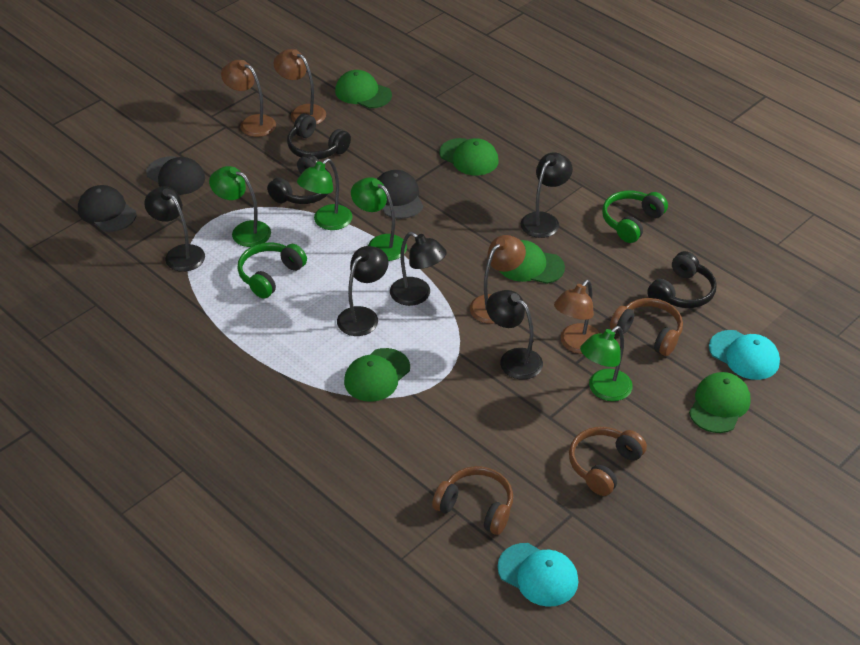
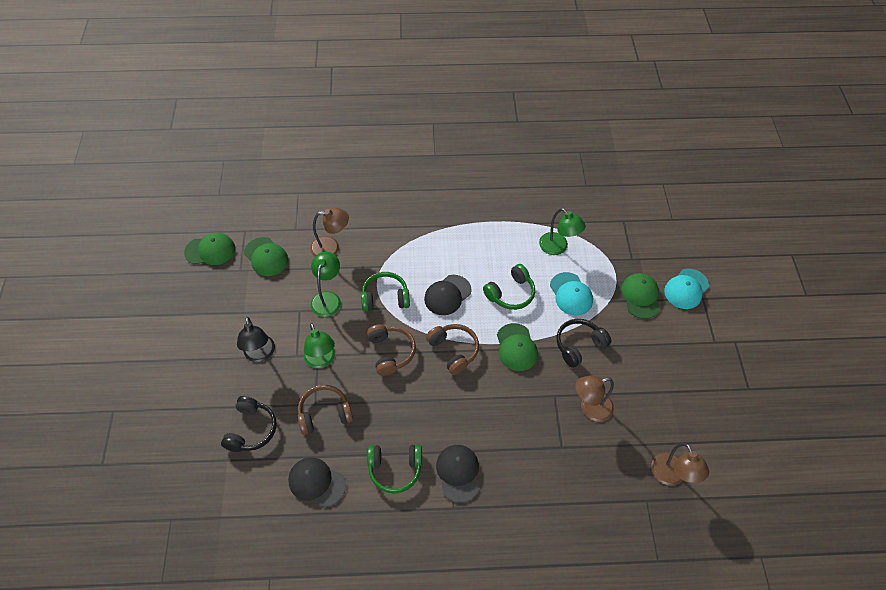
black headphones: 3 -> 2
black lamp: 5 -> 1
brown lamp: 4 -> 3
green cap: 5 -> 4
green headphones: 2 -> 3
green lamp: 4 -> 3

